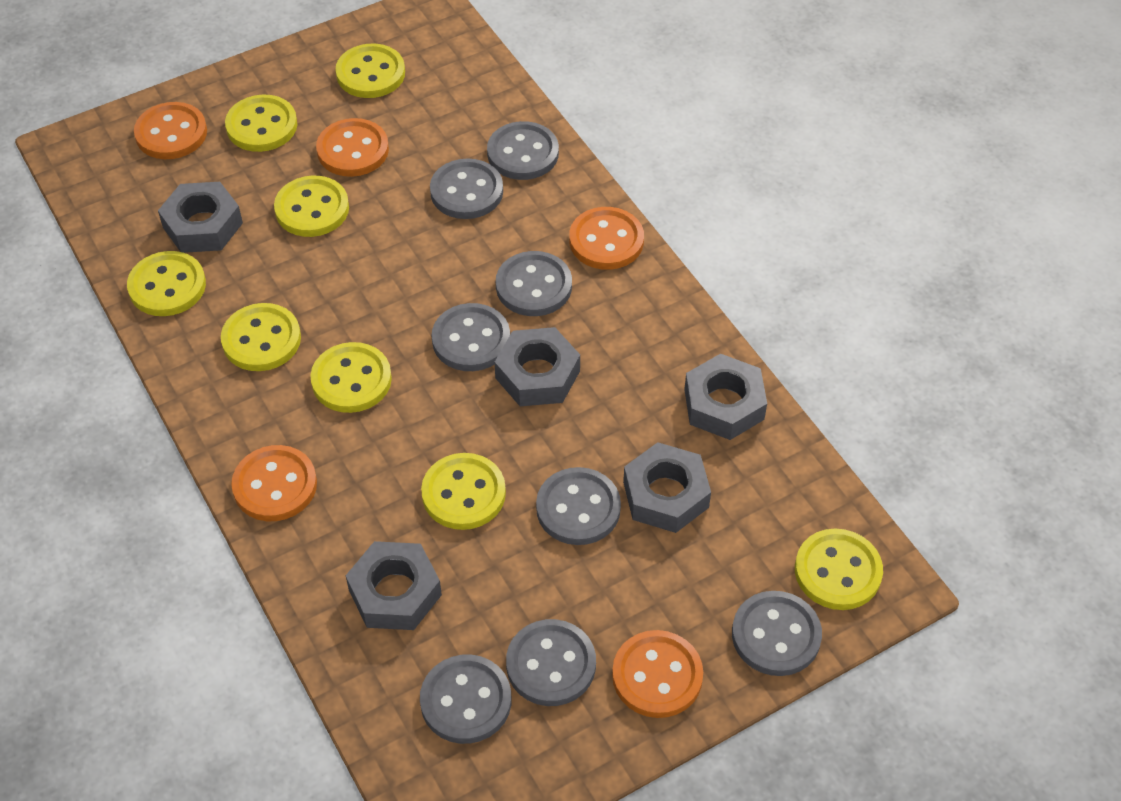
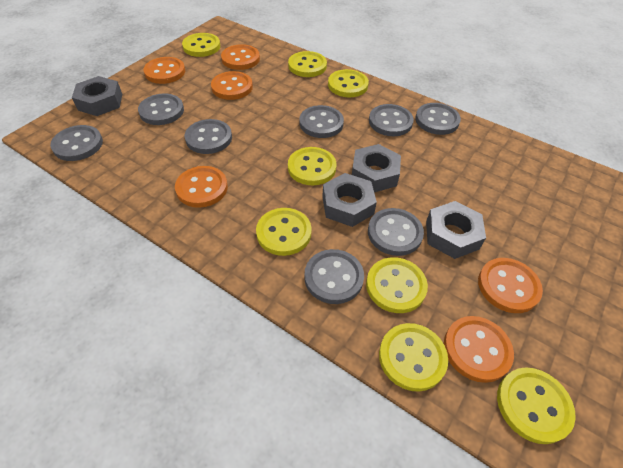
grey nut: 5 -> 4
orange button: 5 -> 6

